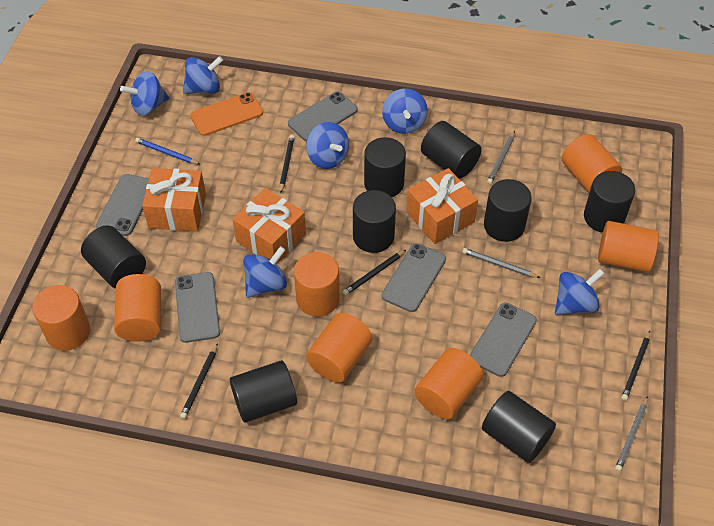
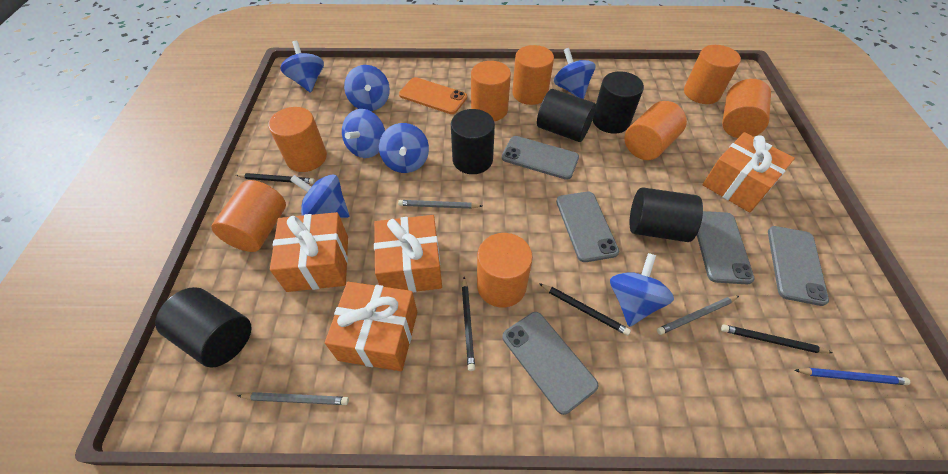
black cylinder: 8 -> 5
blue spinning top: 6 -> 7
orange cylinder: 7 -> 8
orange gift: 3 -> 4

